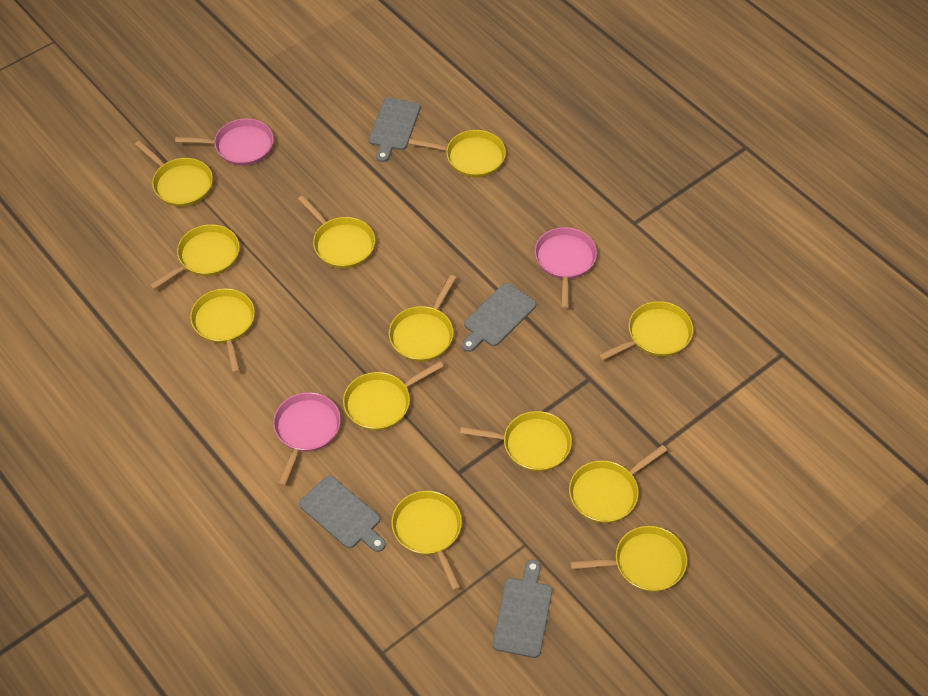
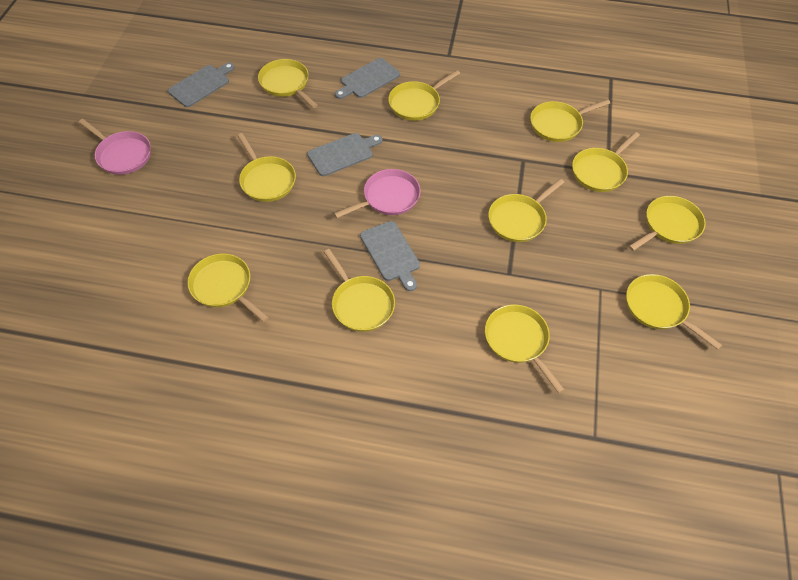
pink pan: 3 -> 2
yellow pan: 12 -> 11

